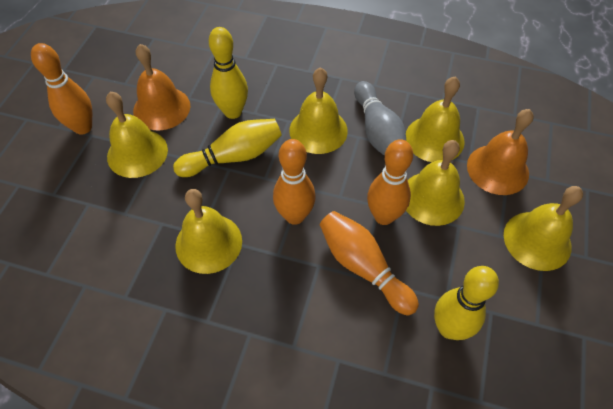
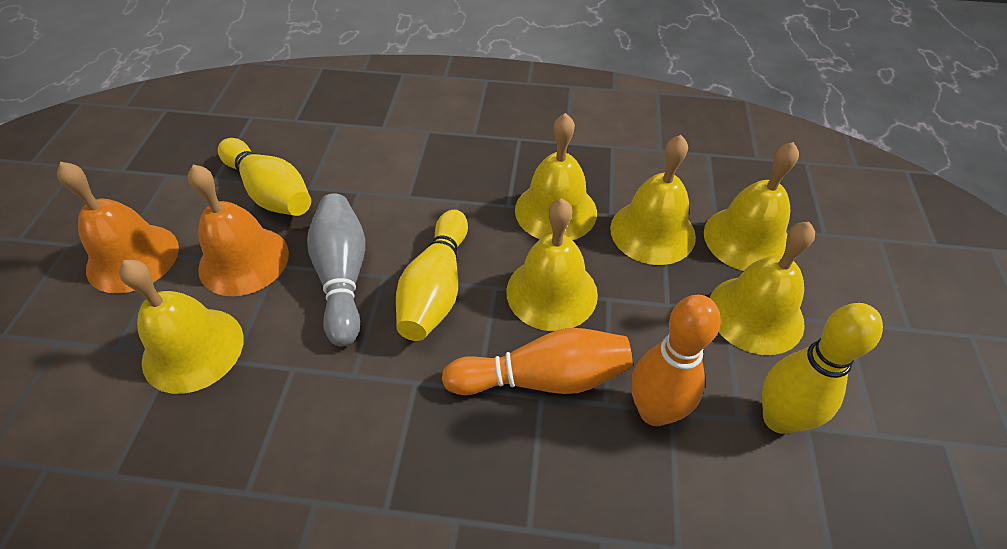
orange bowling pin: 4 -> 2

